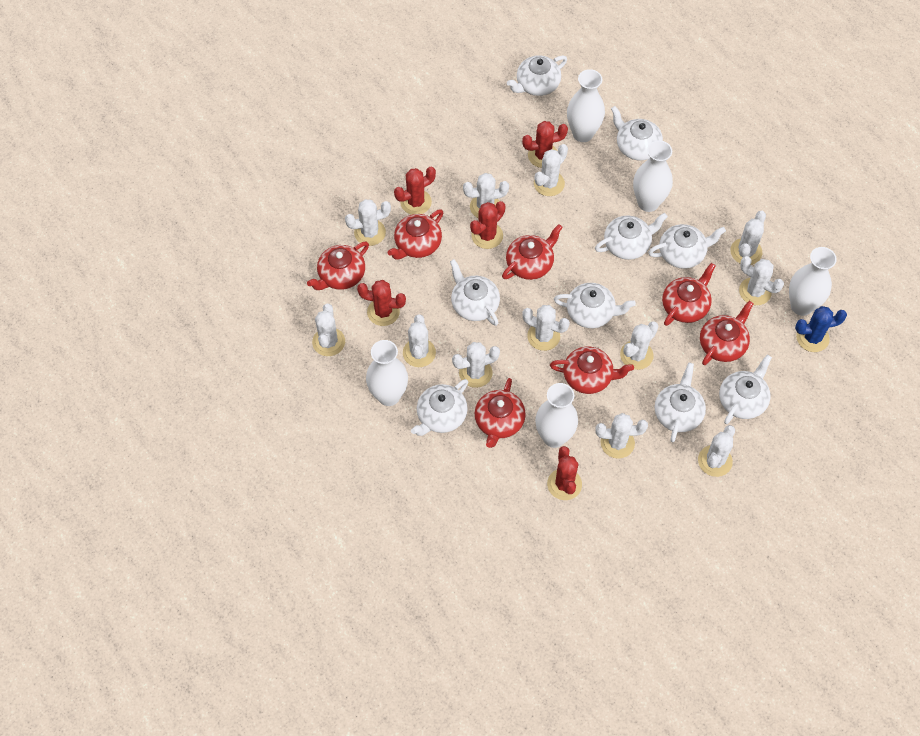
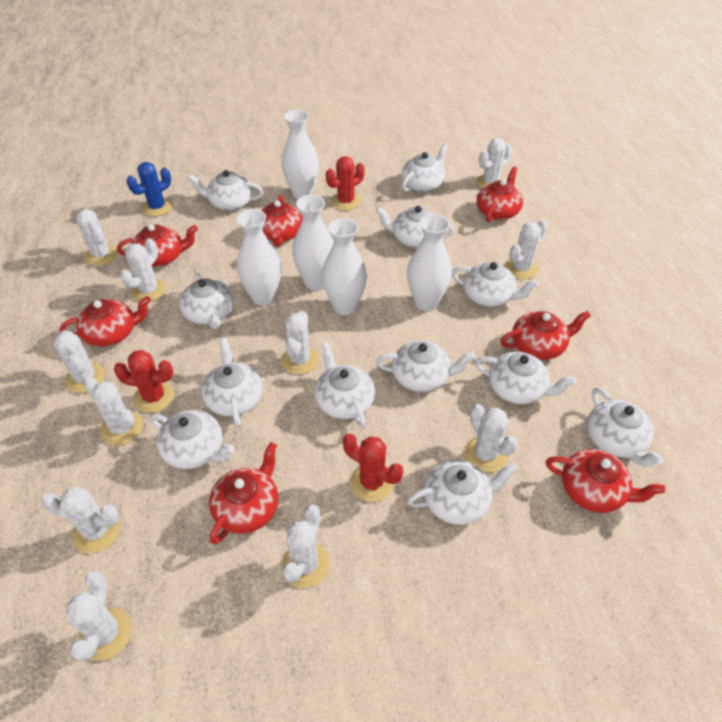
red cactus: 5 -> 3
white cactus: 12 -> 11
white teapot: 9 -> 12

